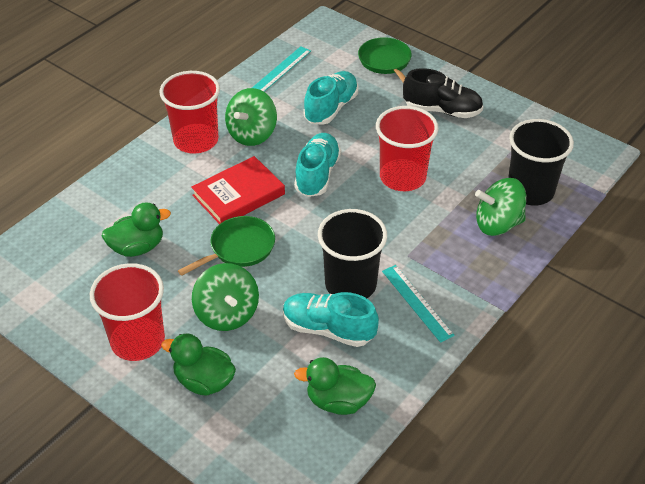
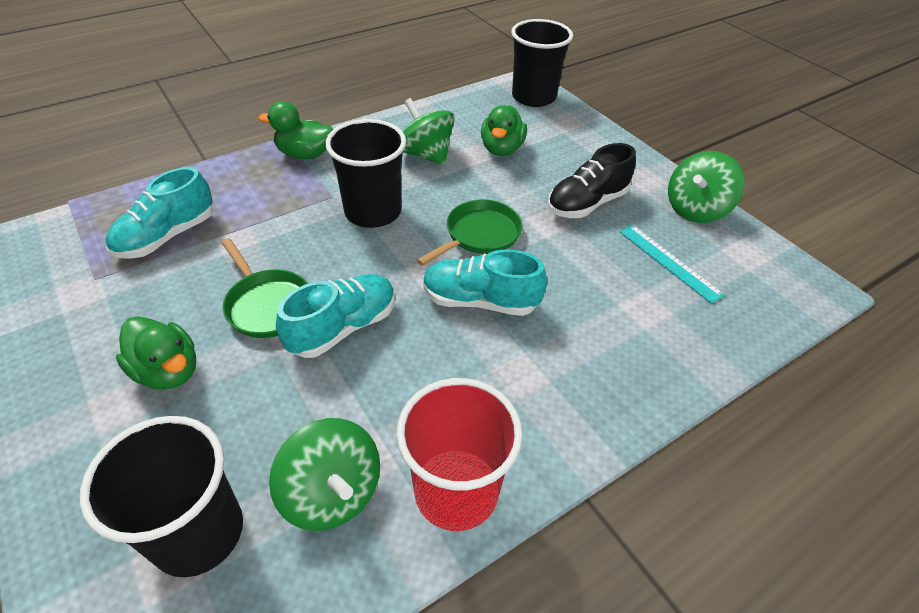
black cup: 2 -> 3
red book: 1 -> 0
red cup: 3 -> 1
turquoise ruler: 2 -> 1

